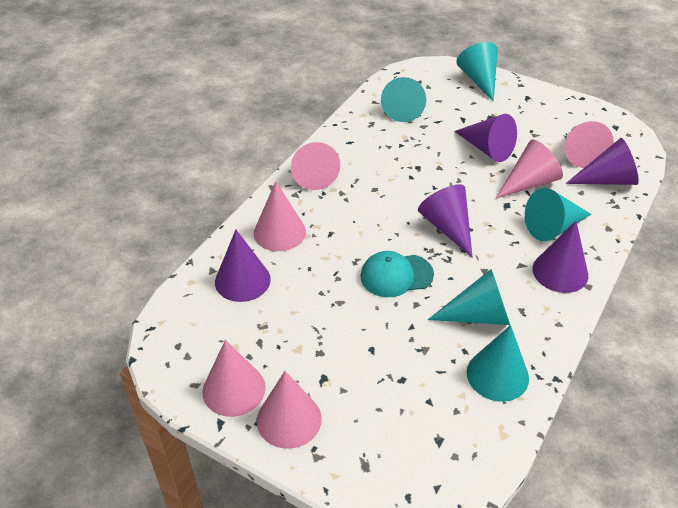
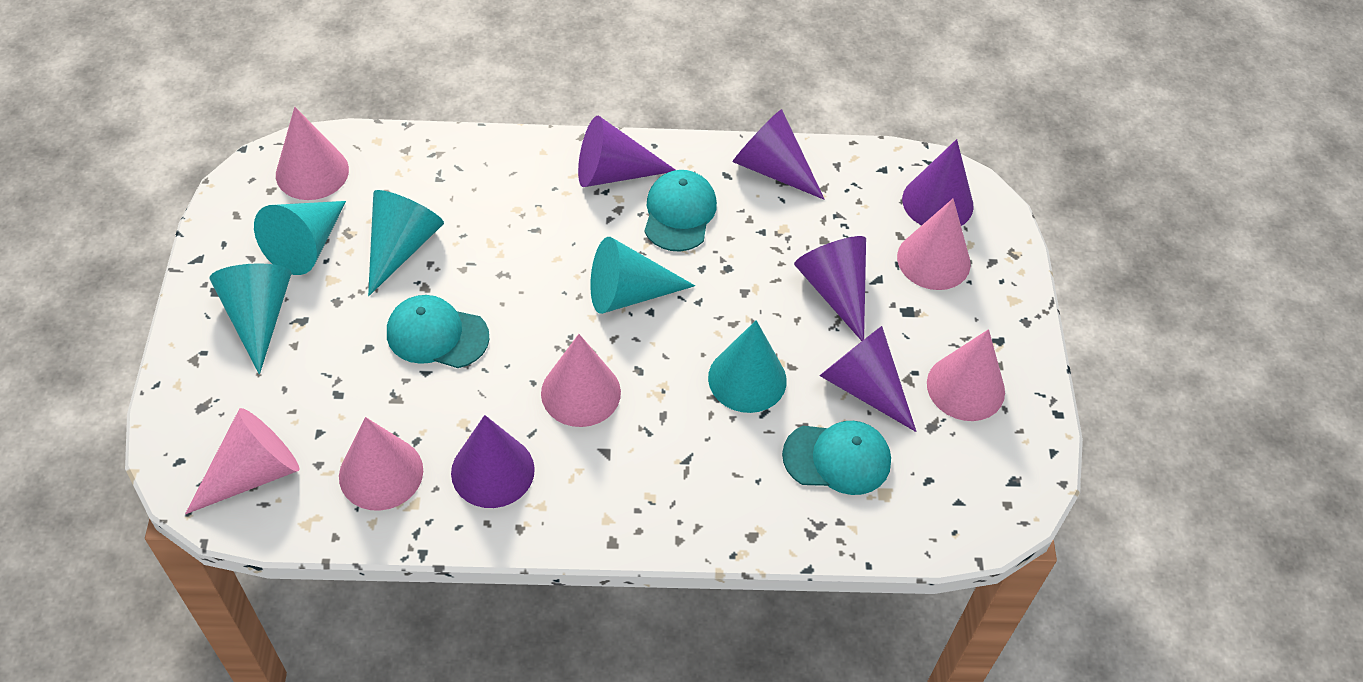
purple cone: 5 -> 6
turquoise cap: 1 -> 3

